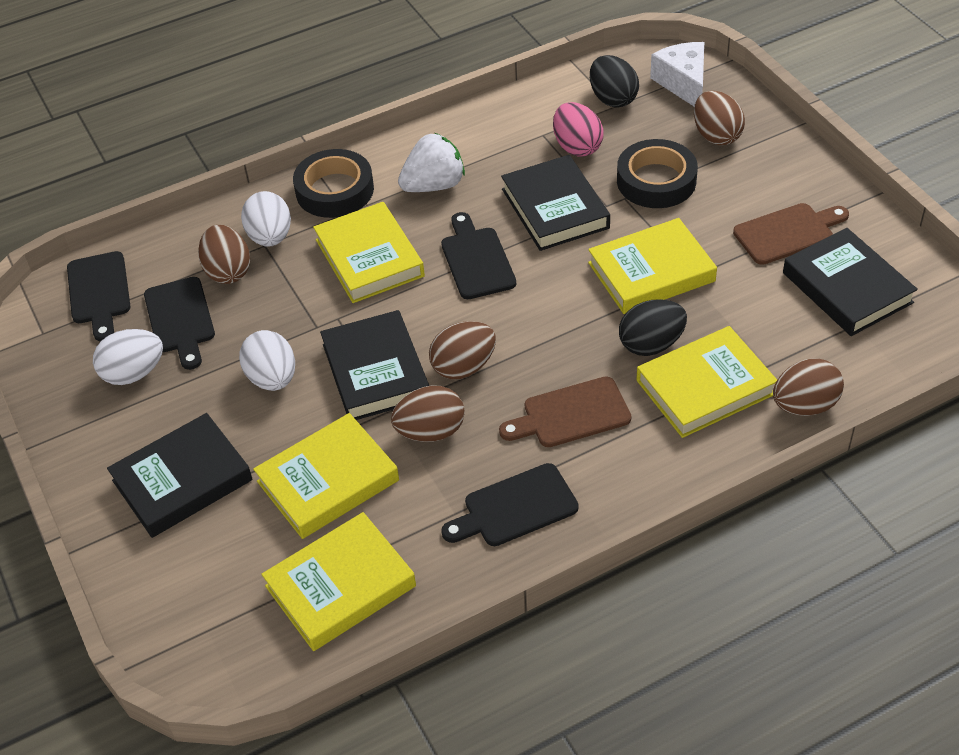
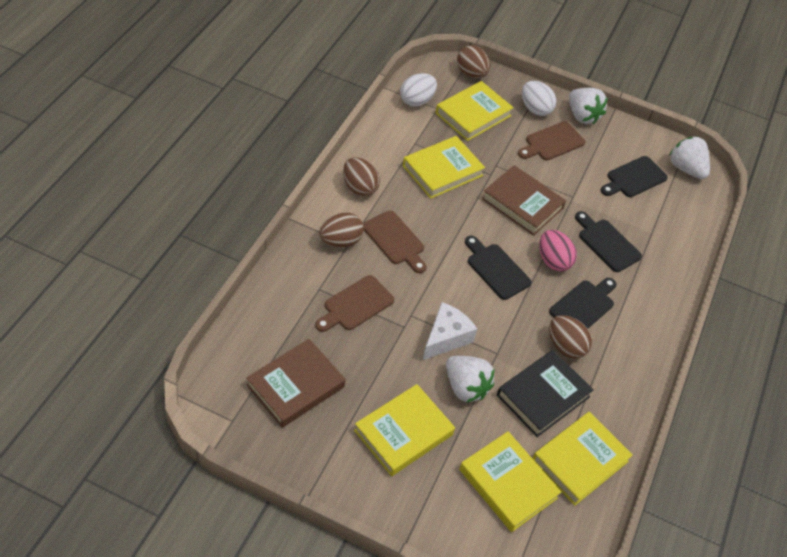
black book: 4 -> 1
black egg: 2 -> 0
black tape: 2 -> 0
brown book: 0 -> 2
brown cutting board: 2 -> 3
brown egg: 5 -> 4
white egg: 3 -> 2
white strawberry: 1 -> 3

